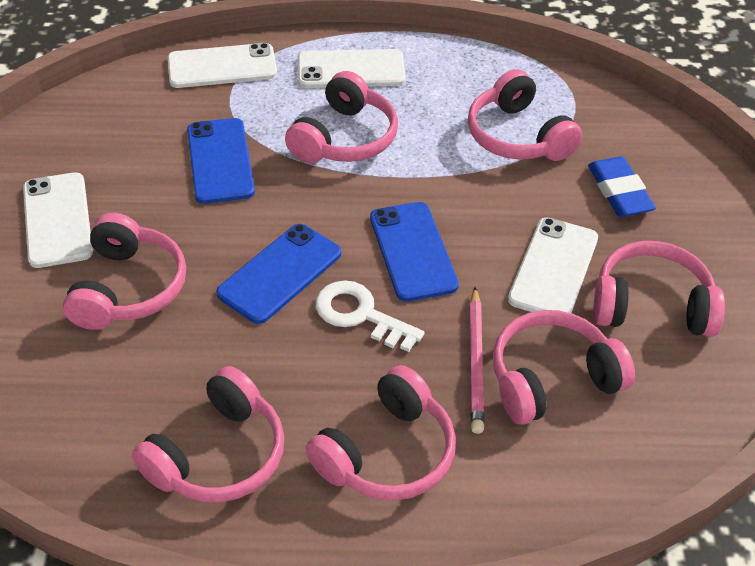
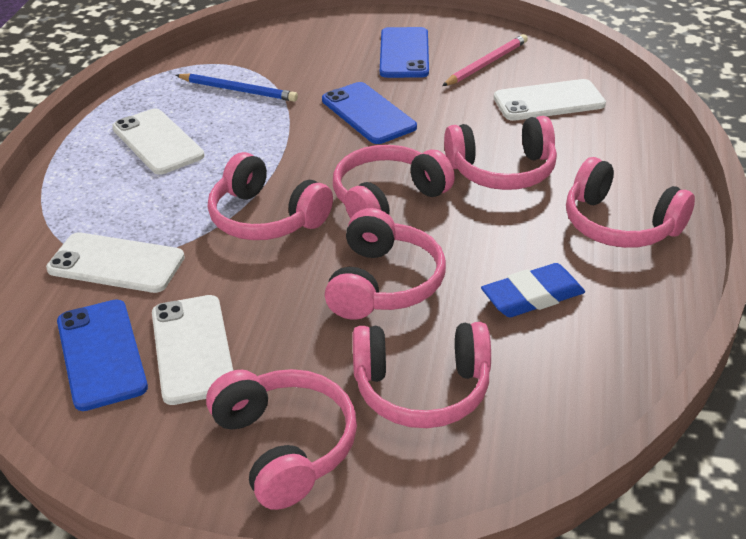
blue pencil: 0 -> 1
white key: 1 -> 0

